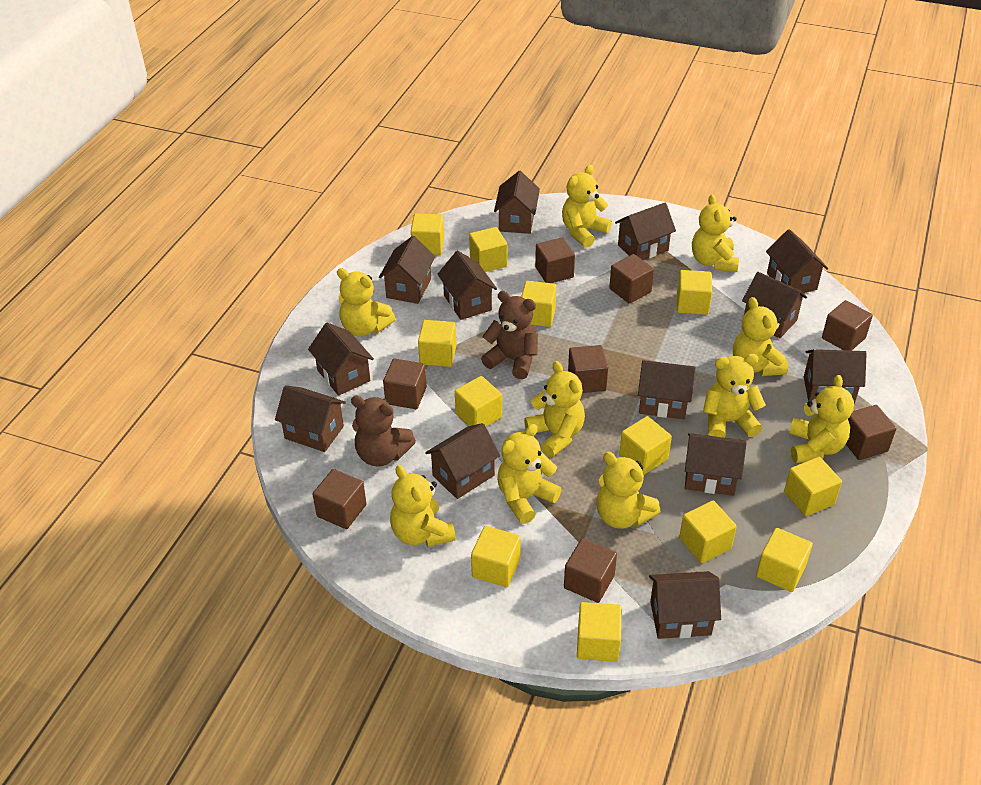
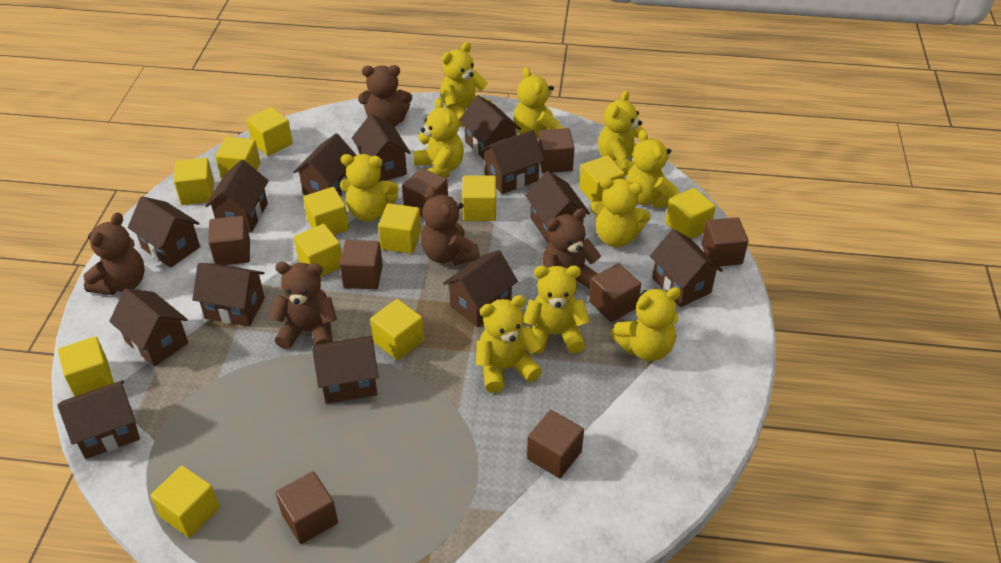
brown teddy bear: 2 -> 5

